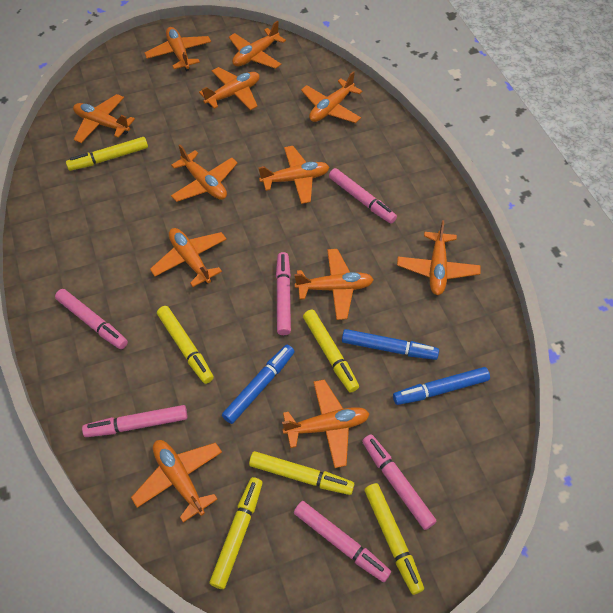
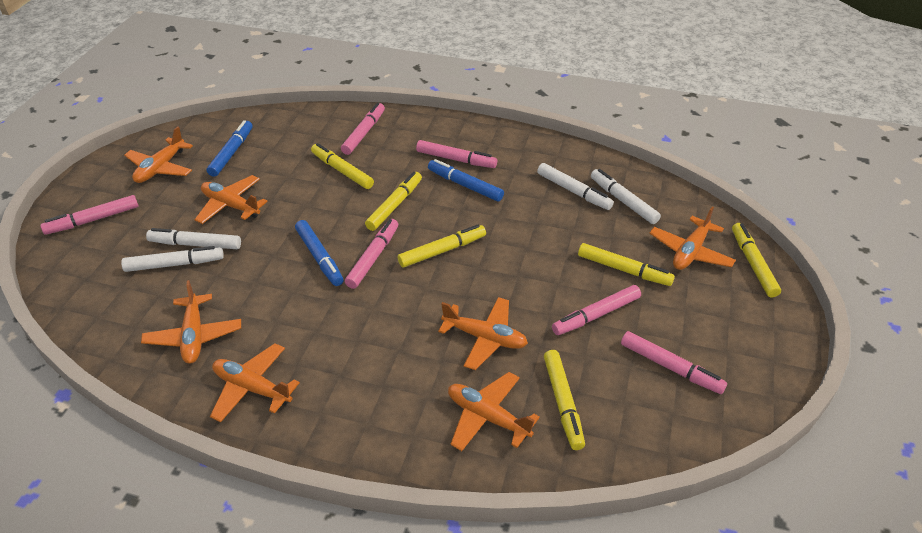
orange plane: 12 -> 7
white marker: 0 -> 4

